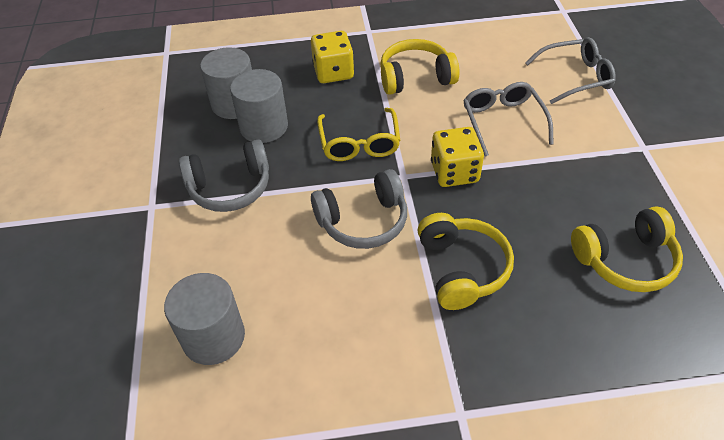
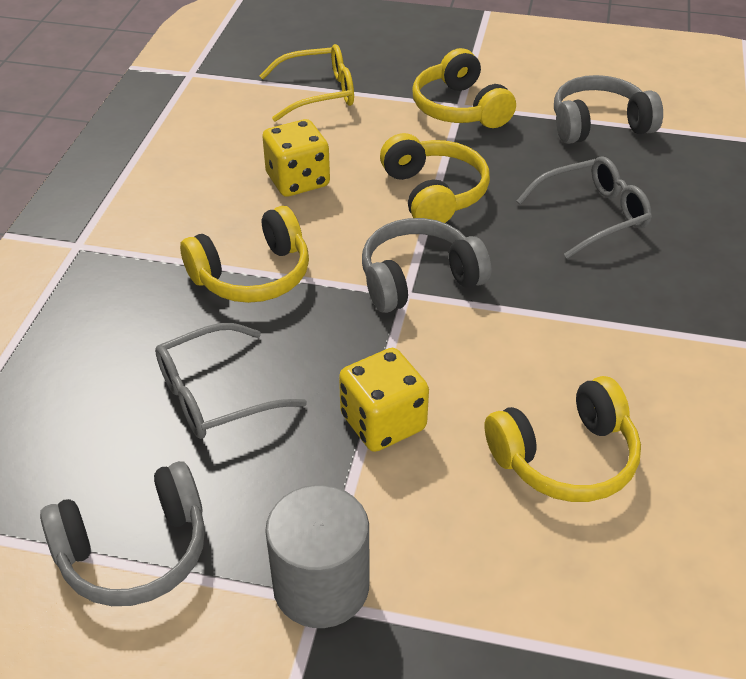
grey cylinder: 3 -> 1
grey headphones: 2 -> 3
yellow headphones: 3 -> 4

